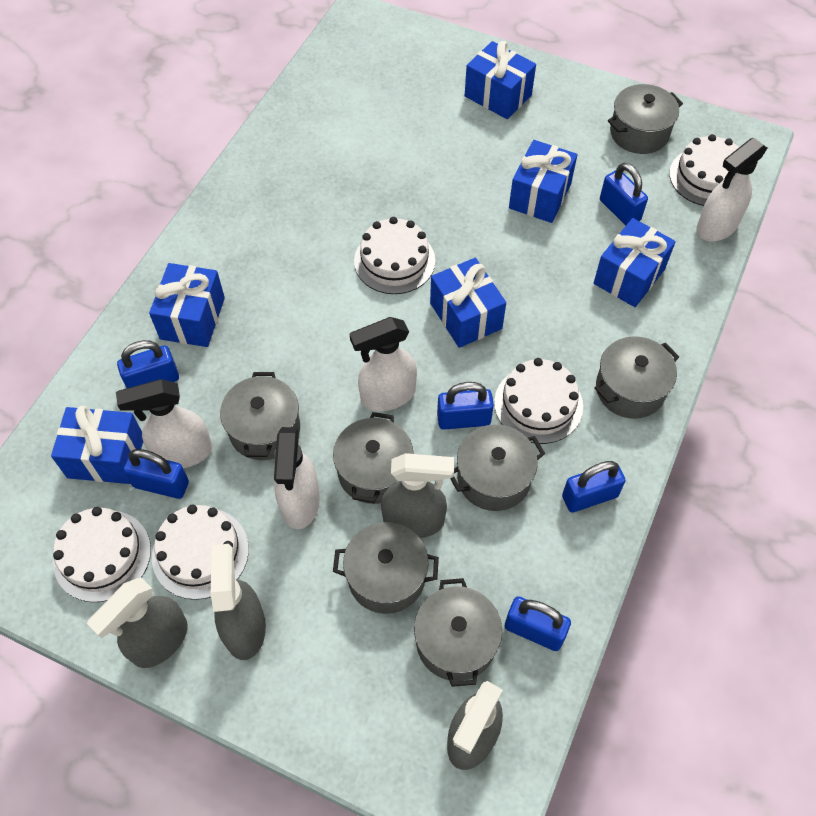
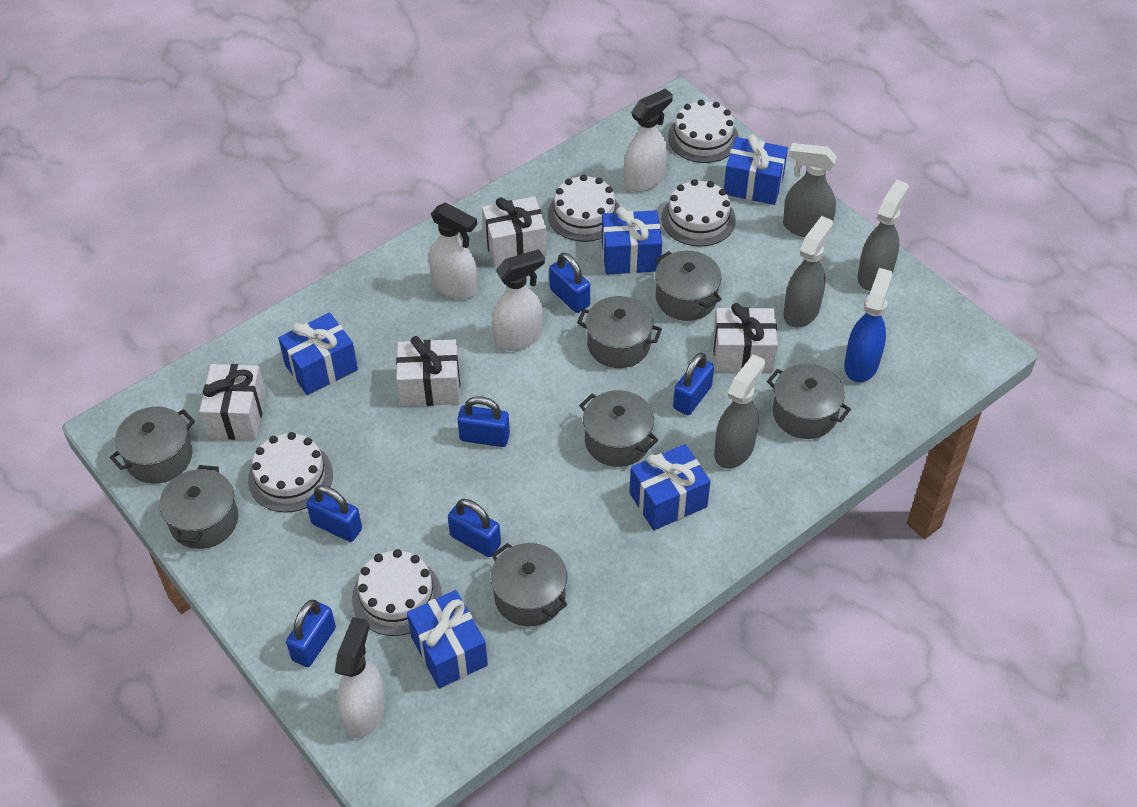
blue gift: 6 -> 5
blue spray bottle: 0 -> 1
white gift: 0 -> 4

